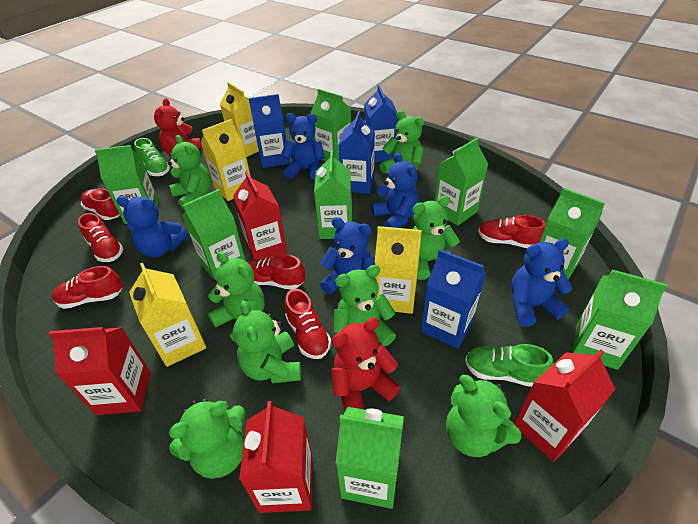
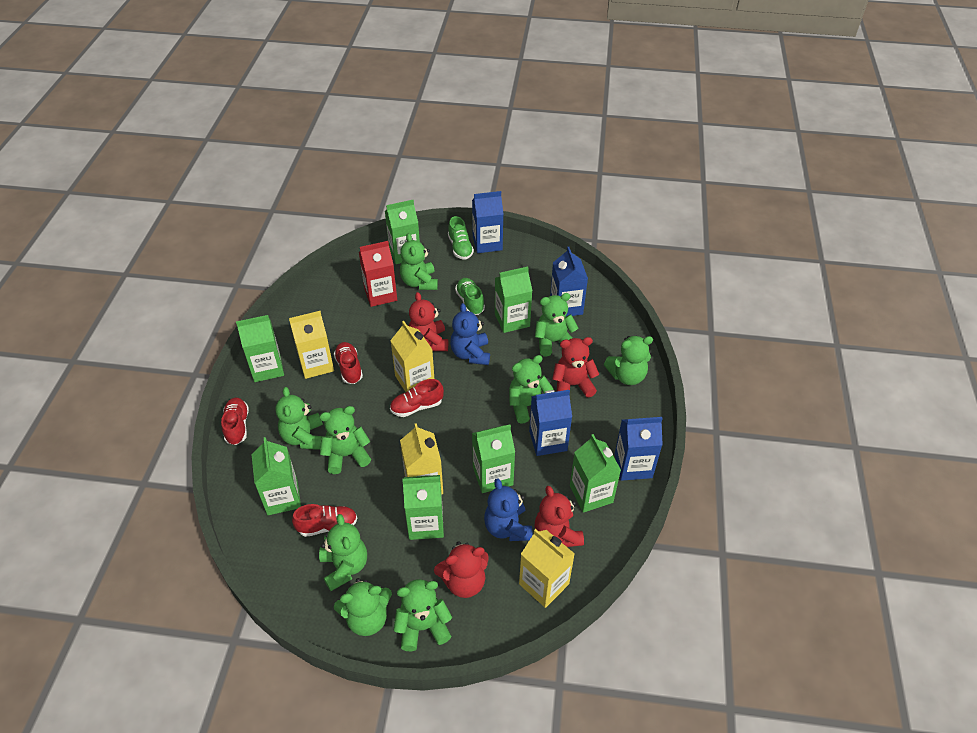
blue teddy bear: 5 -> 2
green carton: 8 -> 7
green teddy bear: 8 -> 9
red carton: 4 -> 1
red shoe: 6 -> 4
red teddy bear: 2 -> 4

